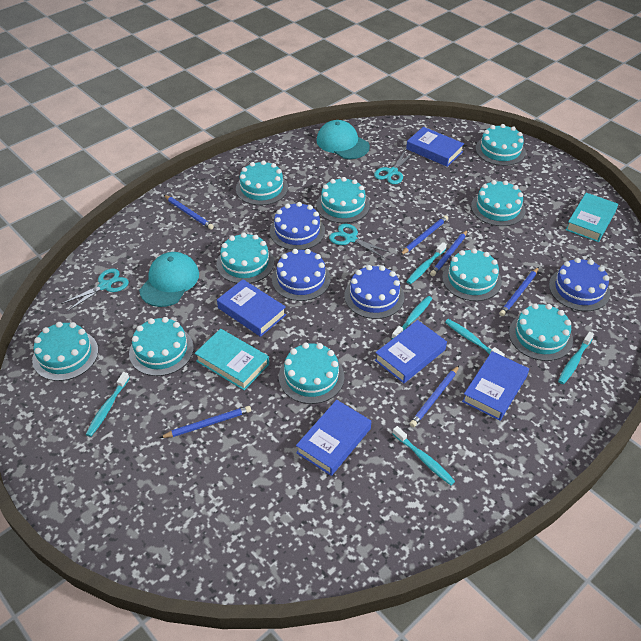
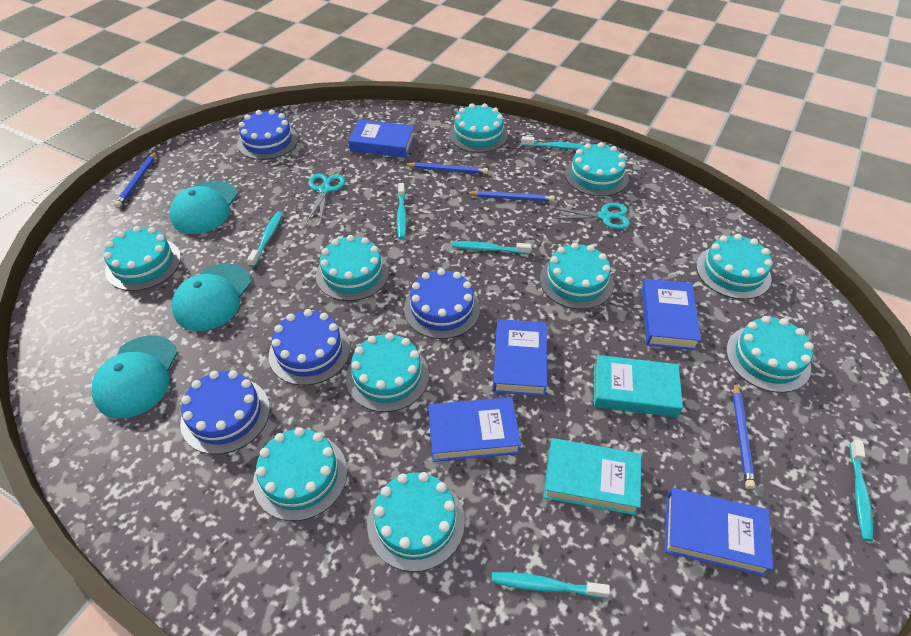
blue pencil: 6 -> 4
turquoise cap: 2 -> 3
turquoise scissors: 3 -> 2

